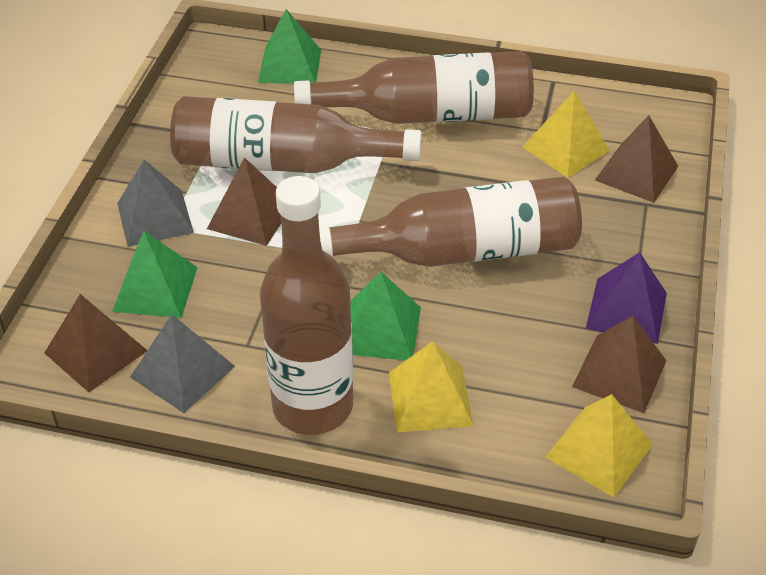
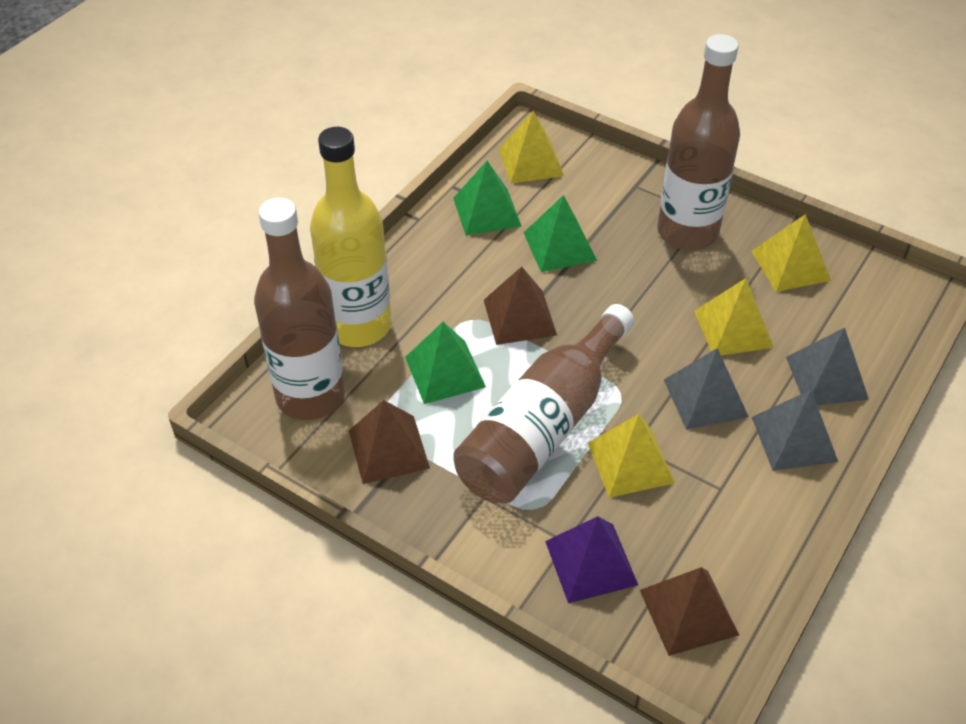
brown bottle: 4 -> 3
brown pyramid: 4 -> 3
grey pyramid: 2 -> 3
yellow bottle: 0 -> 1
yellow pyramid: 3 -> 4

